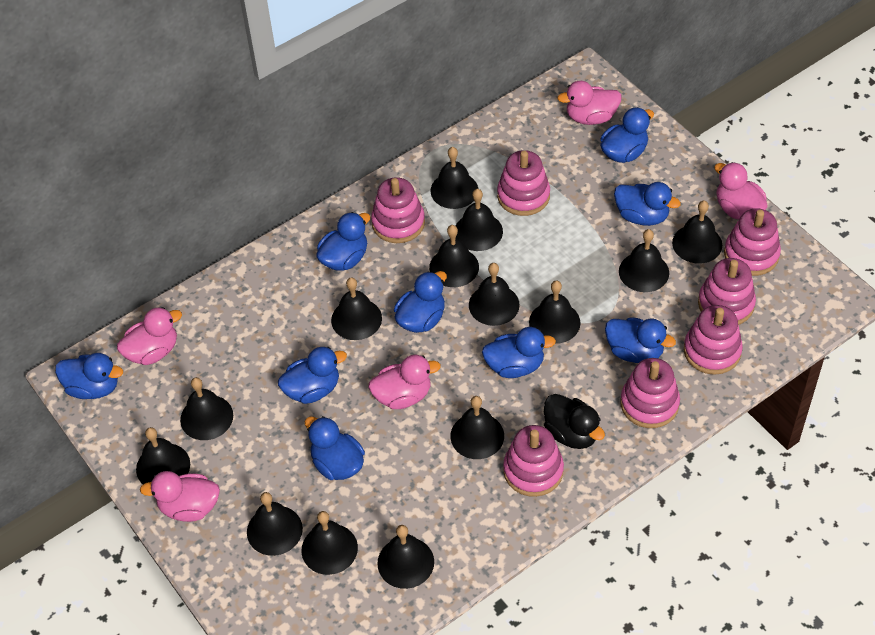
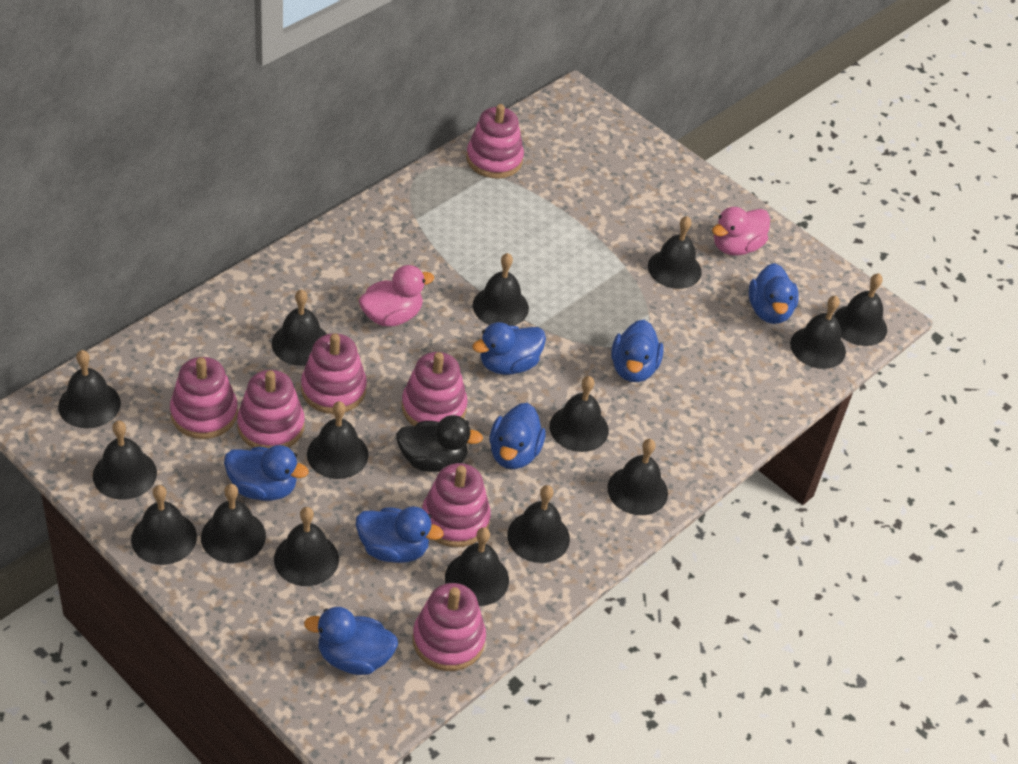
black bell: 14 -> 15
blue duck: 9 -> 7
pink duck: 5 -> 2

